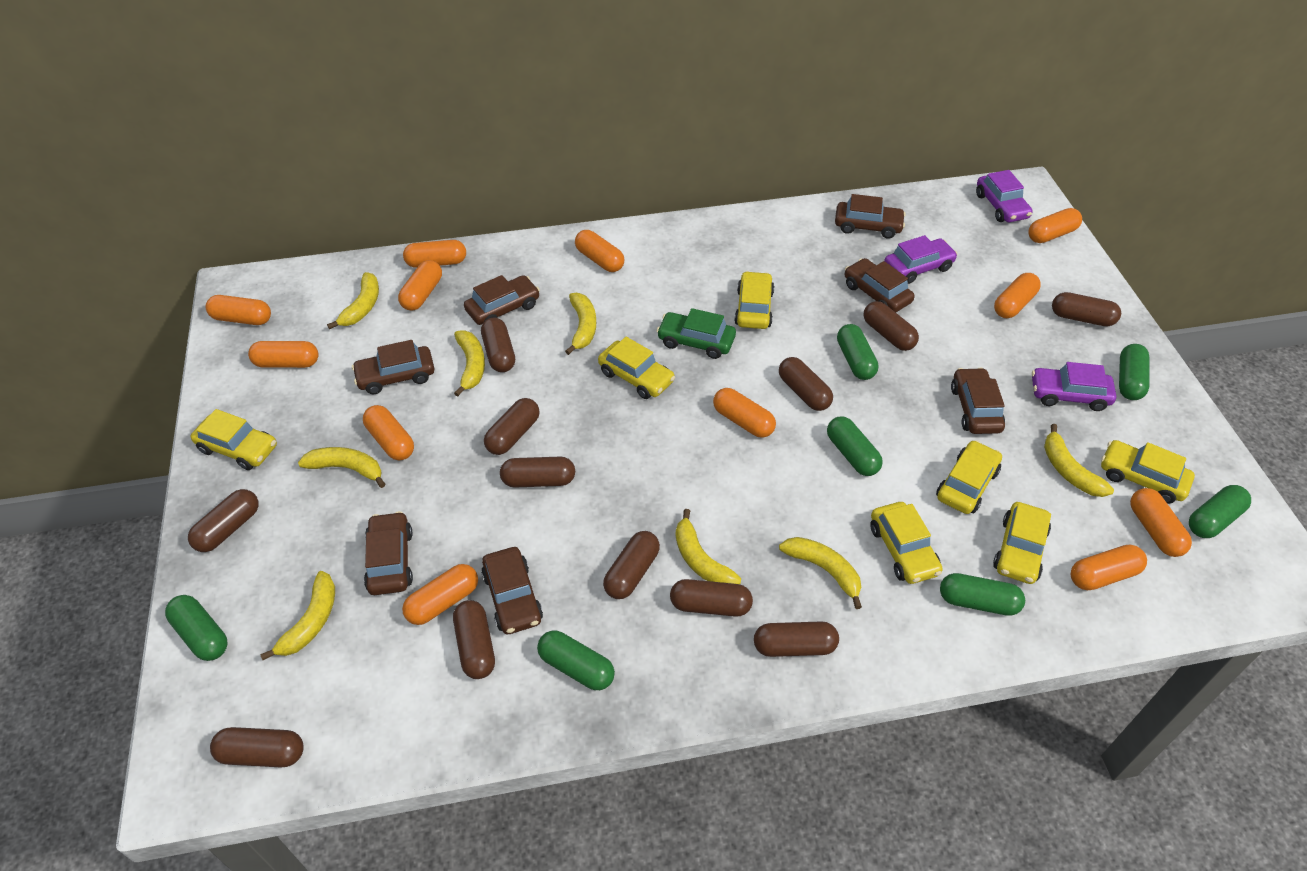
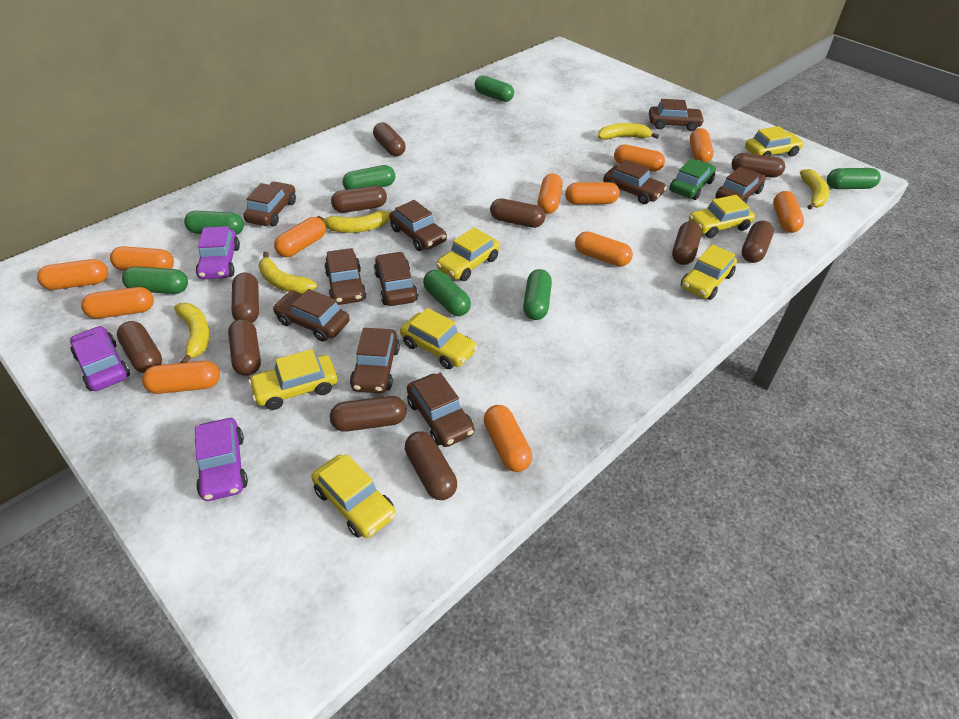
brown capsule: 12 -> 11
brown car: 7 -> 10
yellow banana: 8 -> 5

